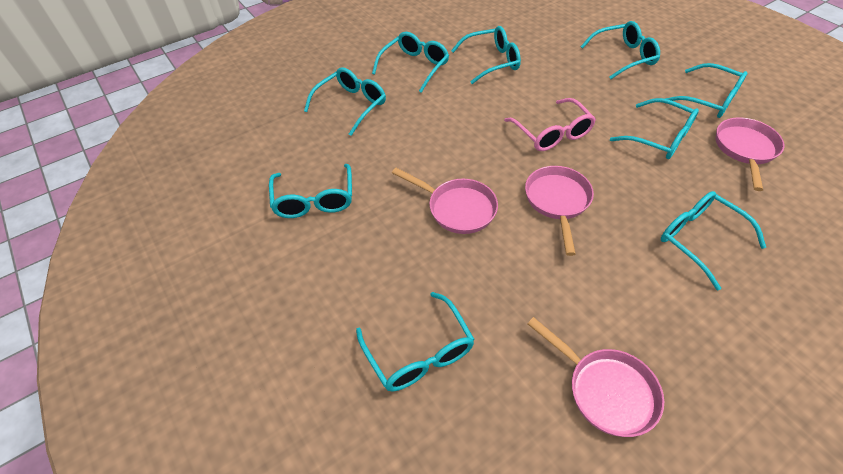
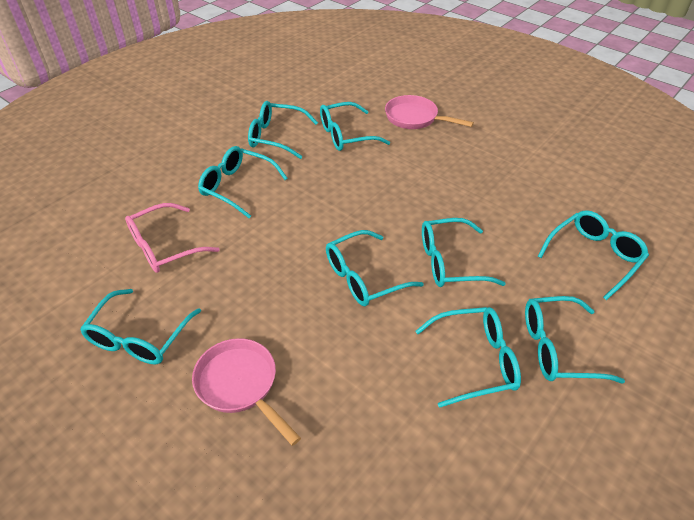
pink pan: 4 -> 2

